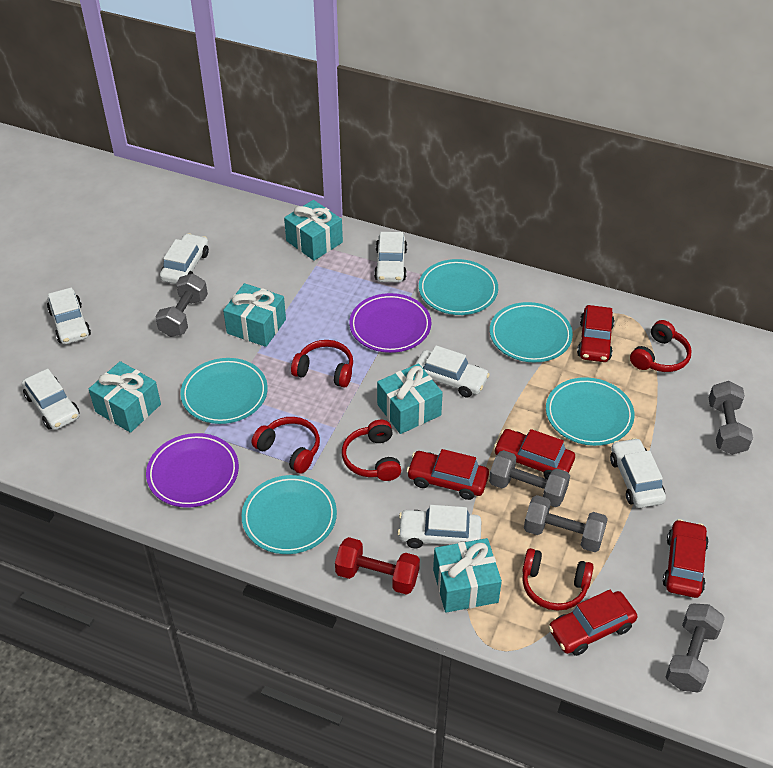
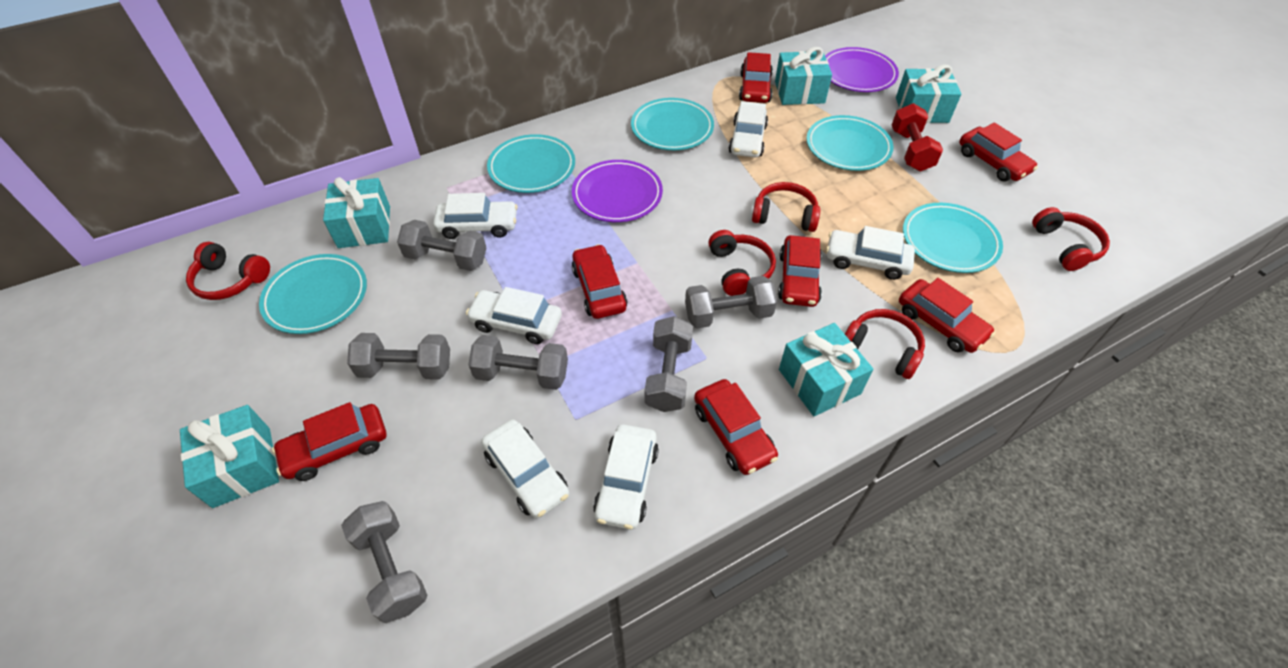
grey dumbbell: 5 -> 6
red car: 5 -> 7
white car: 7 -> 6

